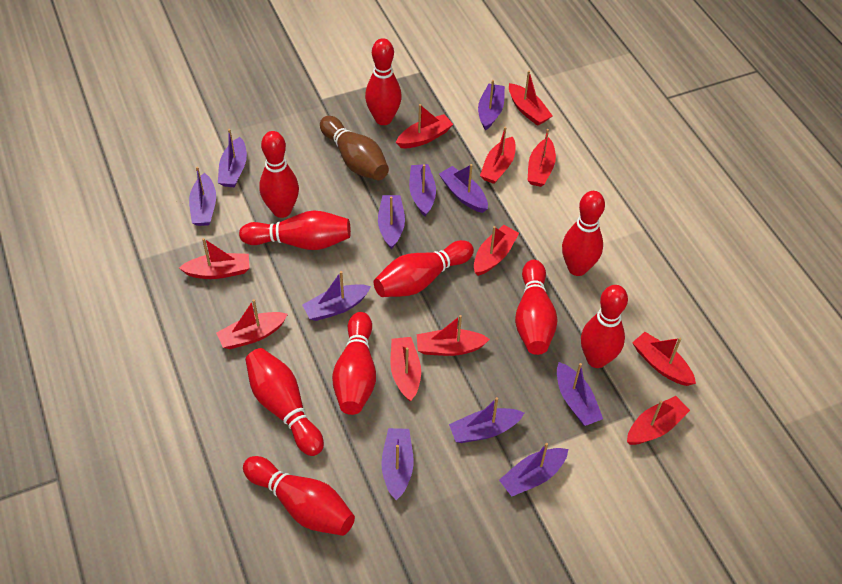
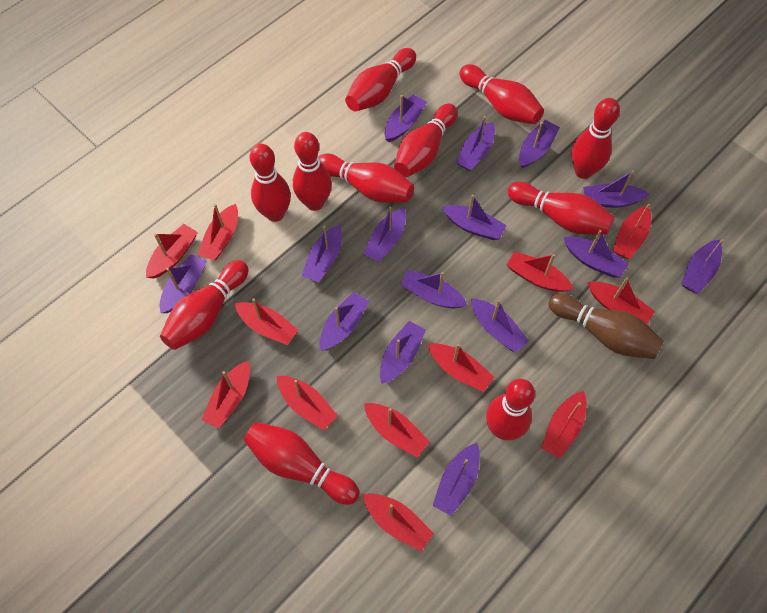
purple boat: 11 -> 15
red boat: 11 -> 12
red bowling pin: 10 -> 11

